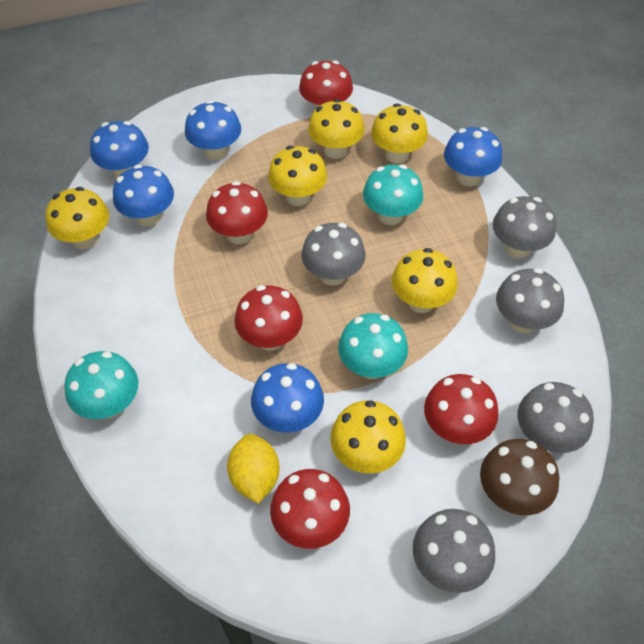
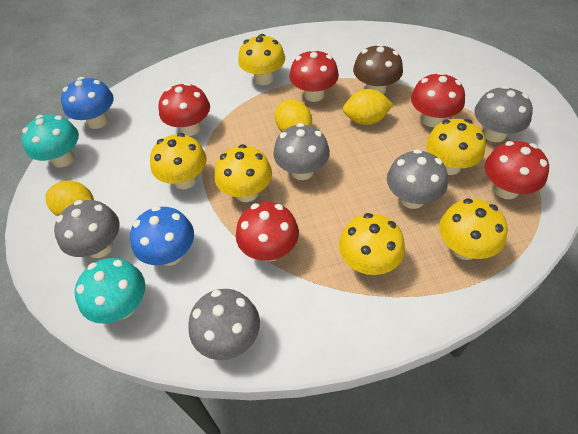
blue mushroom: 5 -> 2
turquoise mushroom: 3 -> 2
yellow lemon: 1 -> 3

